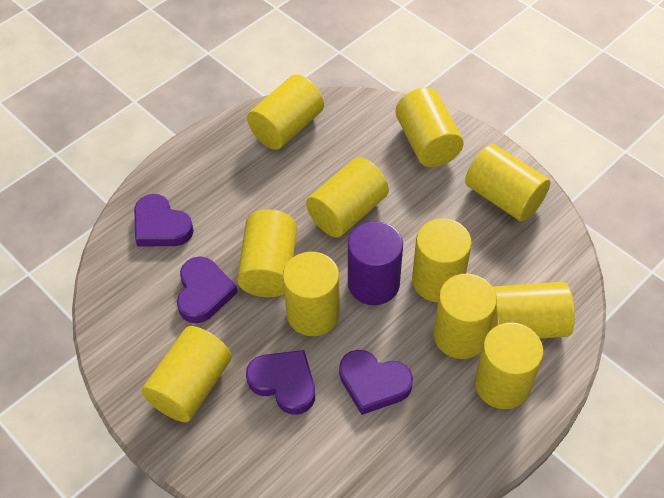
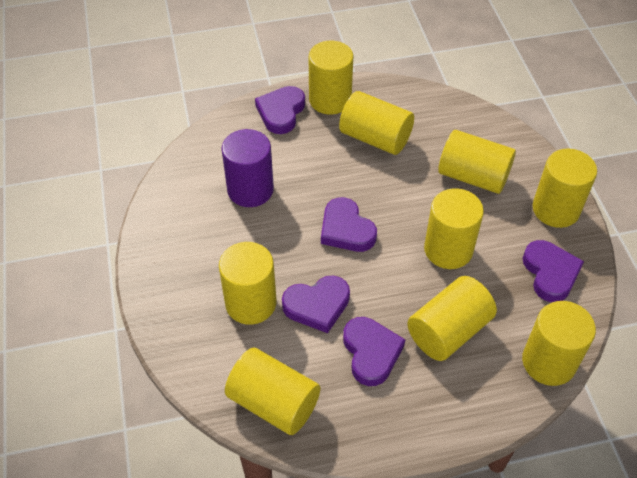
purple heart: 4 -> 5
yellow cylinder: 11 -> 9

